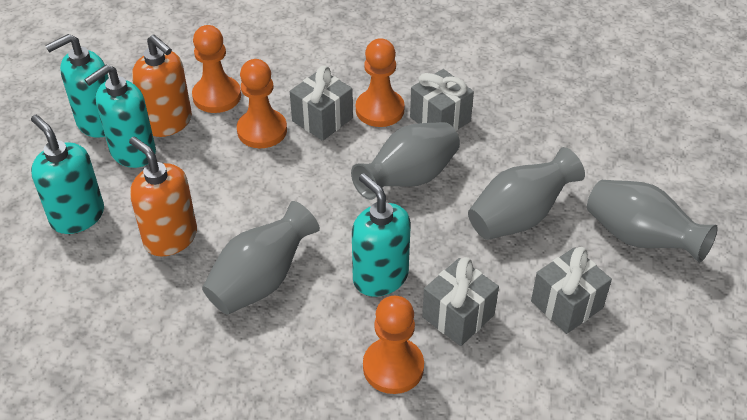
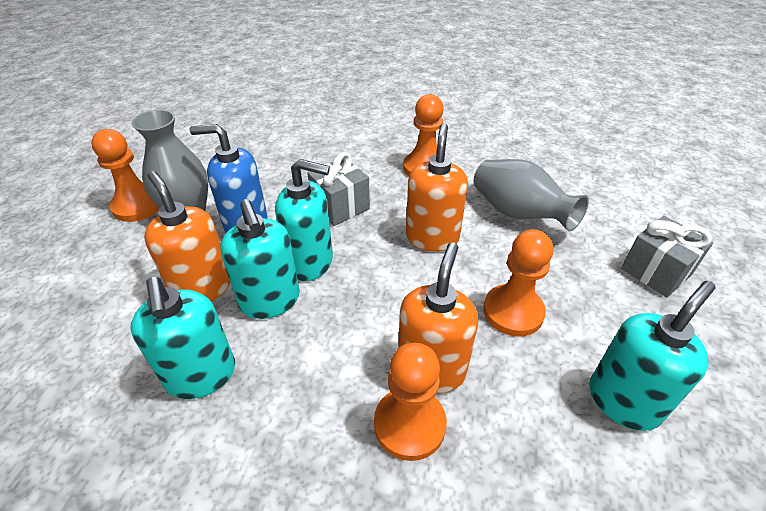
blue soap dispenser: 0 -> 1
grey gift: 4 -> 2
grey vase: 4 -> 2
orange soap dispenser: 2 -> 3

